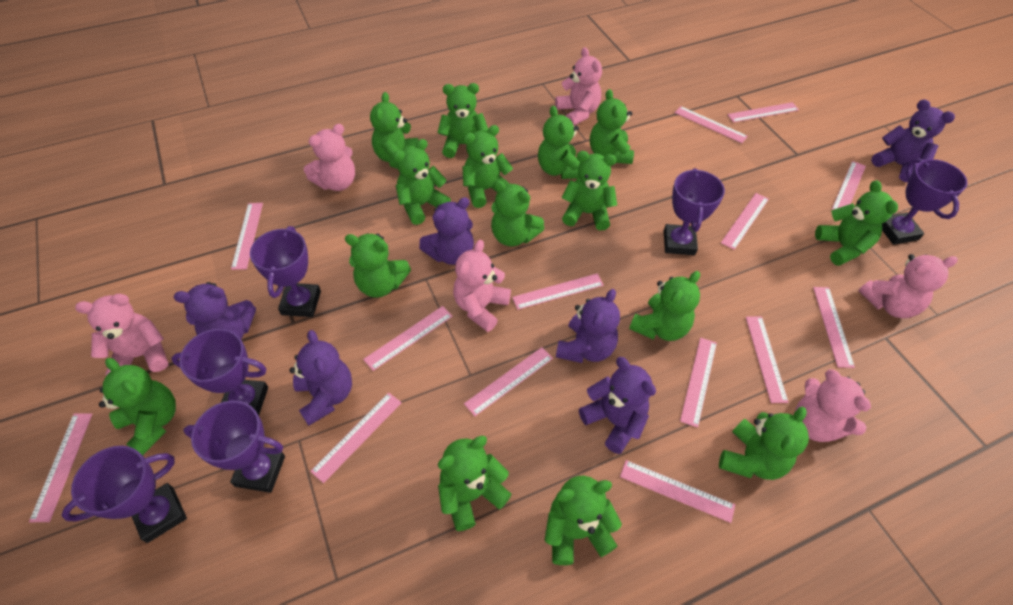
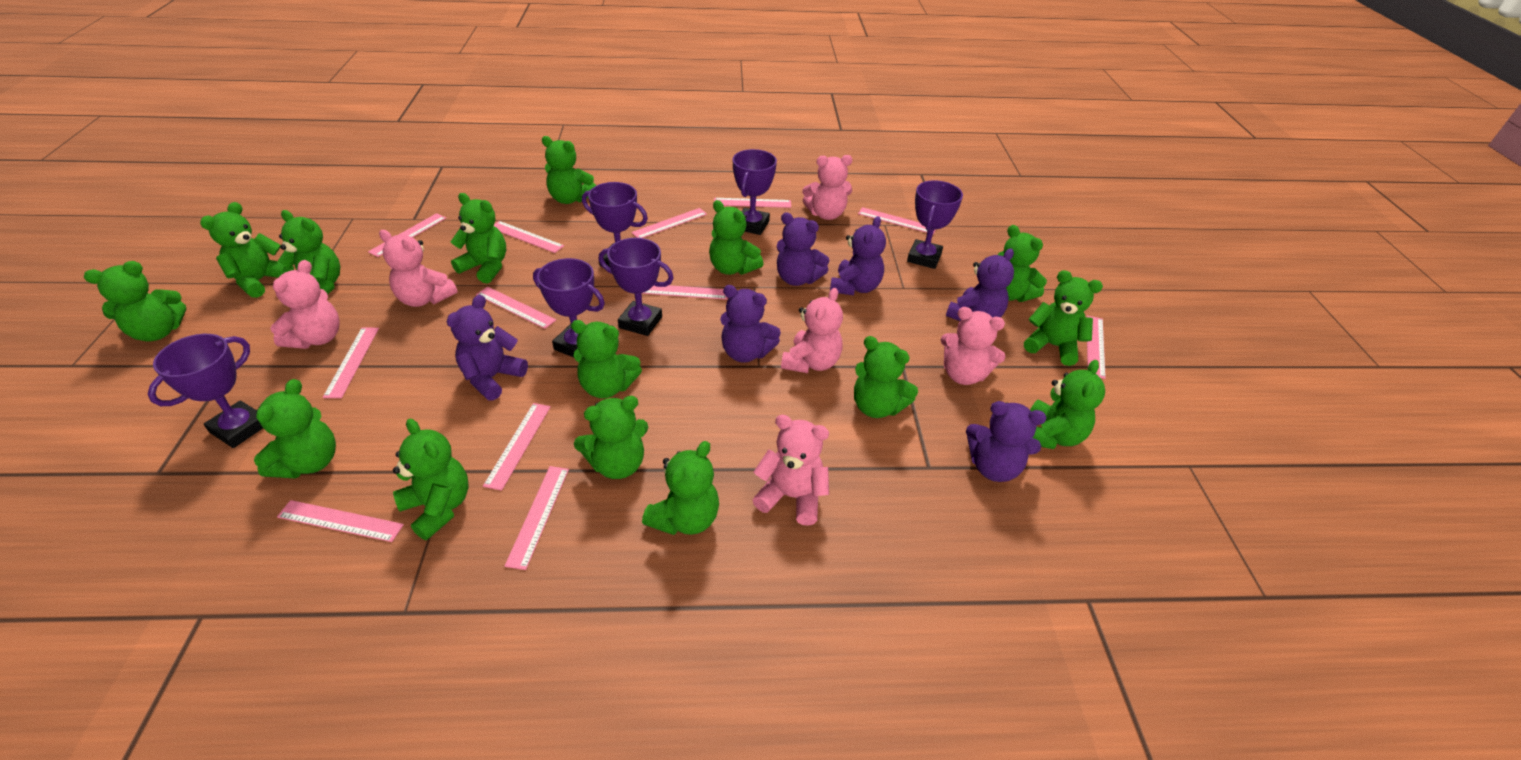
pink ruler: 14 -> 12

